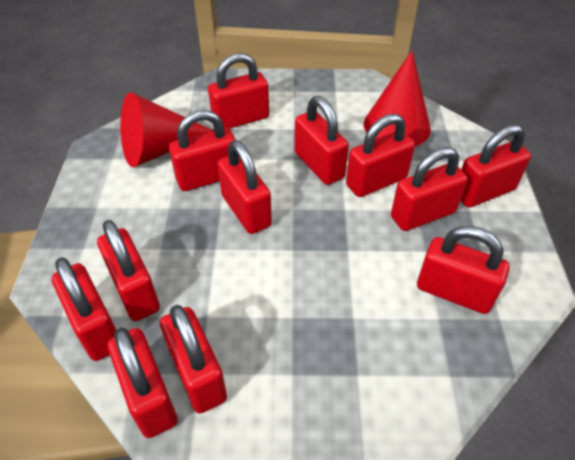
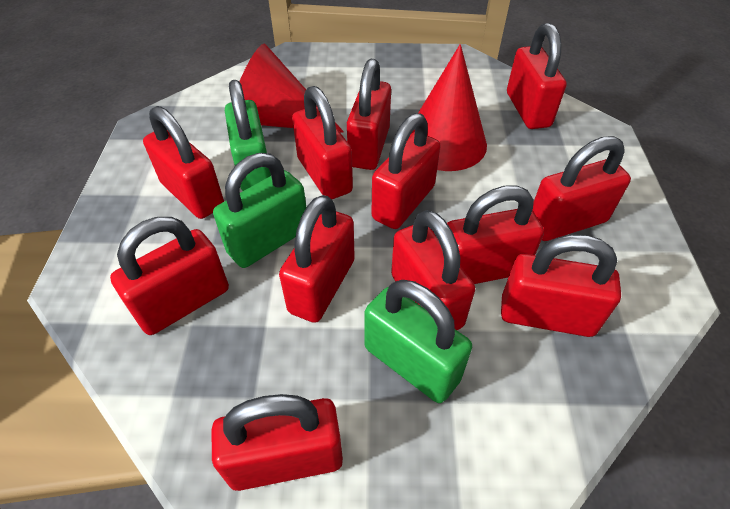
green padlock: 0 -> 3

